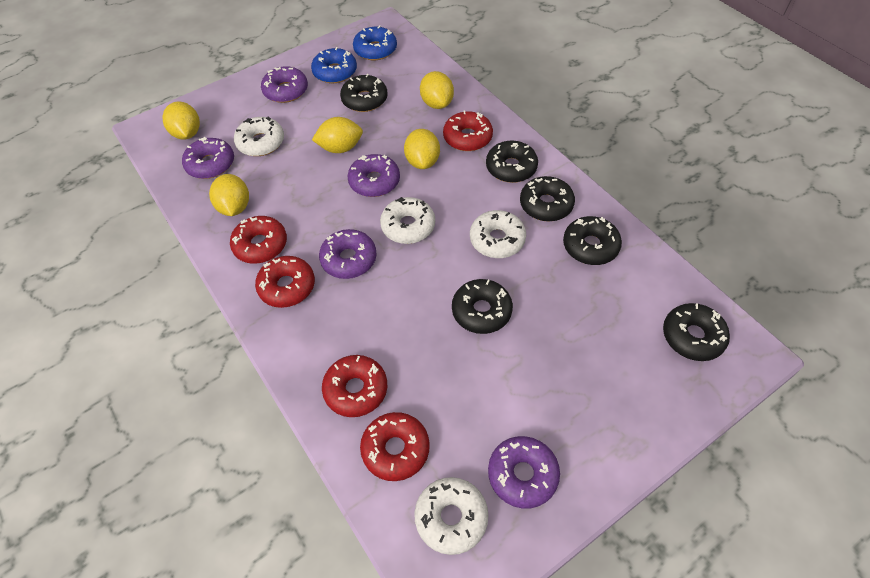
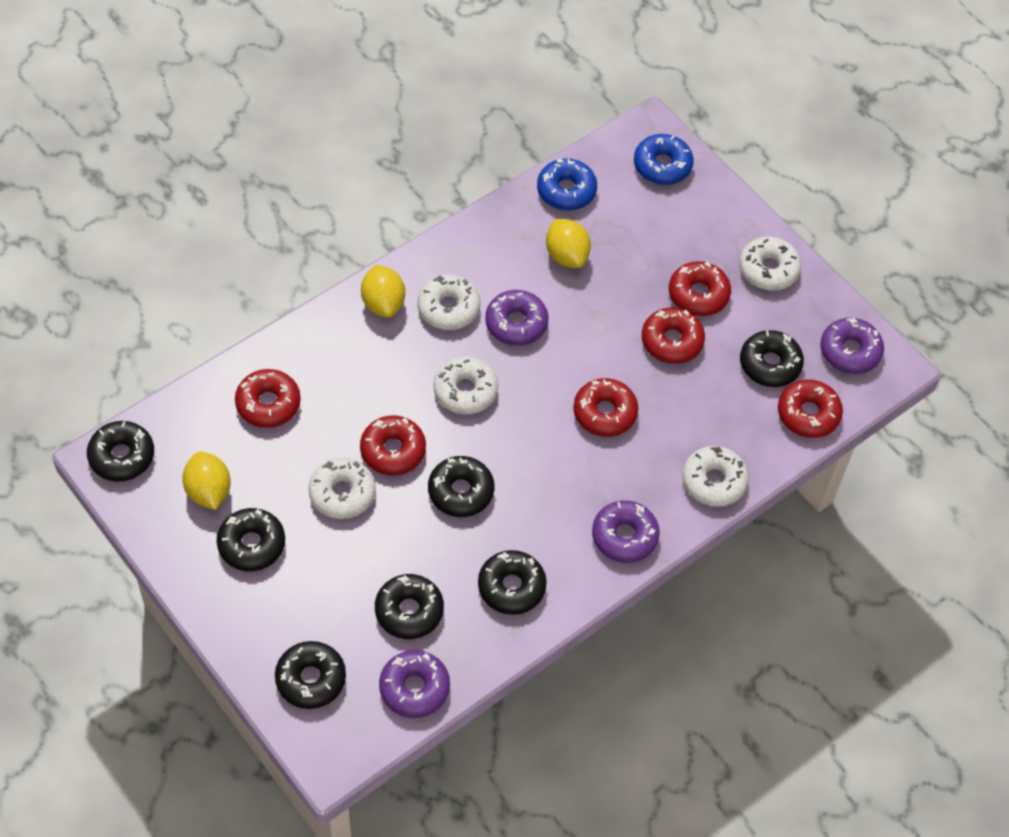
black donut: 6 -> 7
purple donut: 5 -> 4
red donut: 5 -> 6
white donut: 4 -> 5
yellow lemon: 5 -> 3

